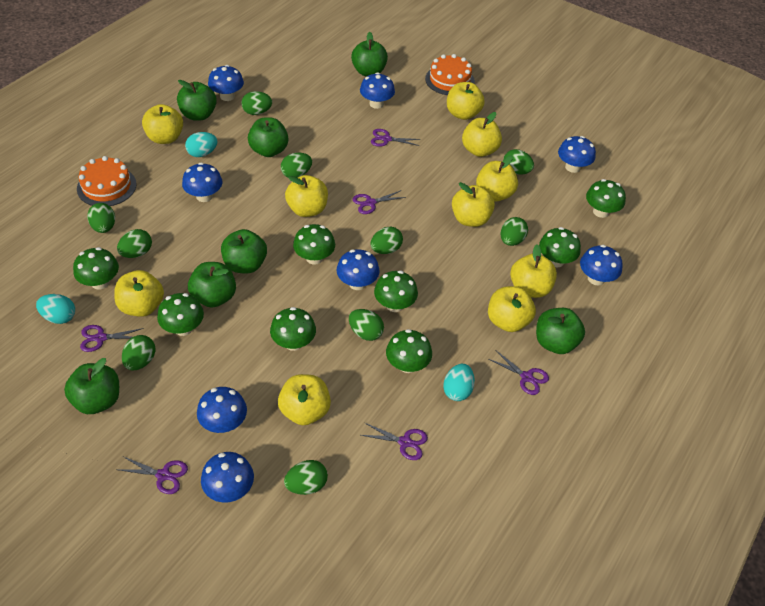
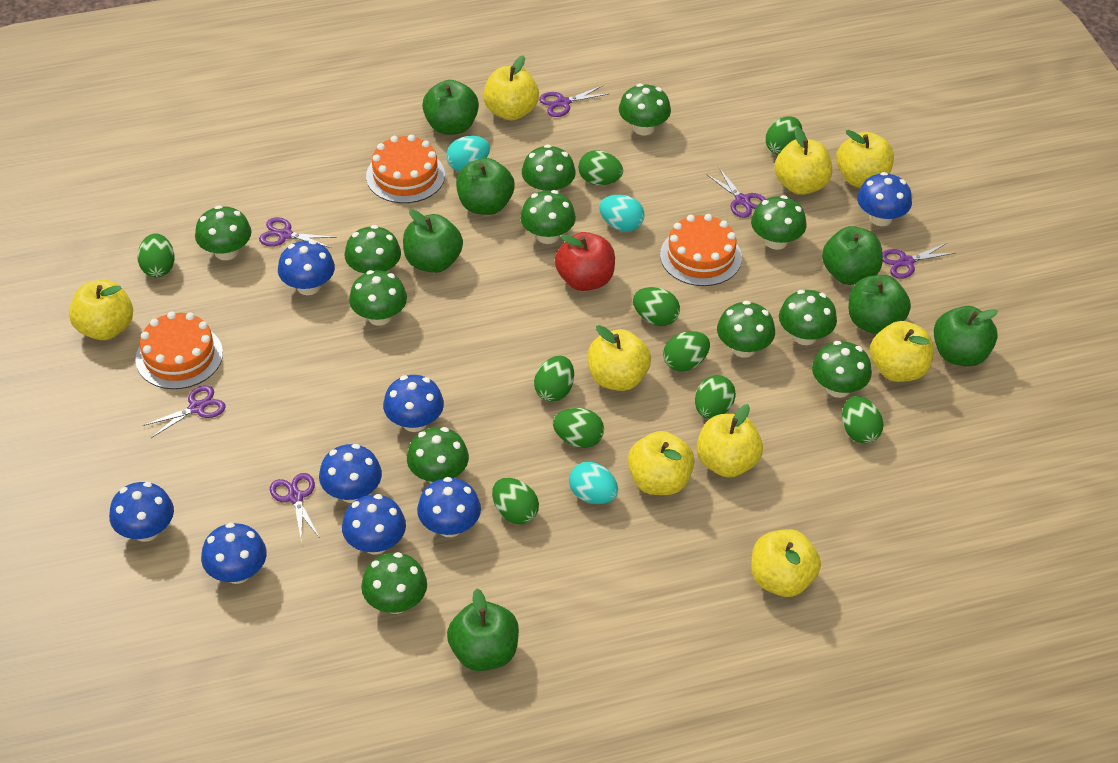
green mushroom: 8 -> 12
orange cake: 2 -> 3
red apple: 0 -> 1
yellow apple: 10 -> 9

